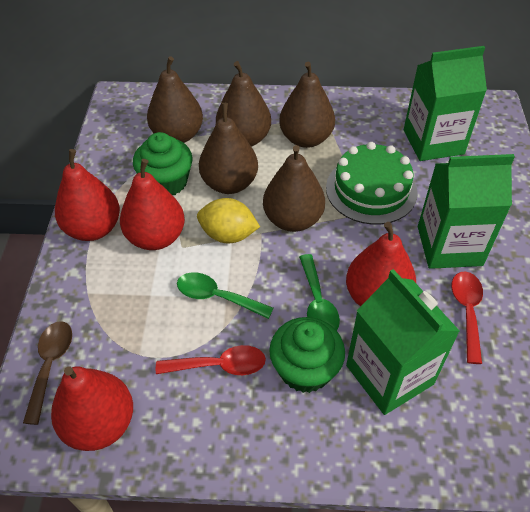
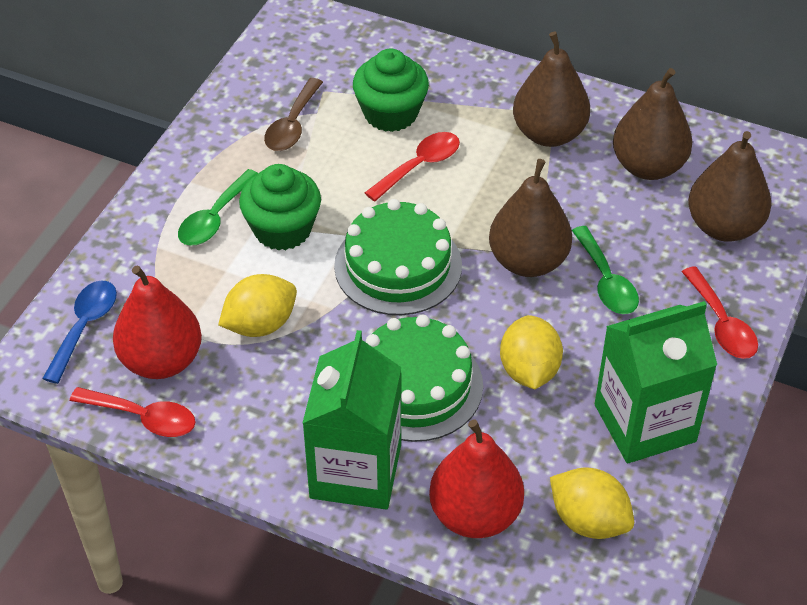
blue spoon: 0 -> 1
brown pear: 5 -> 4
green cake: 1 -> 2
green carton: 3 -> 2
red pear: 4 -> 2
red spoon: 2 -> 3
yellow lemon: 1 -> 3

